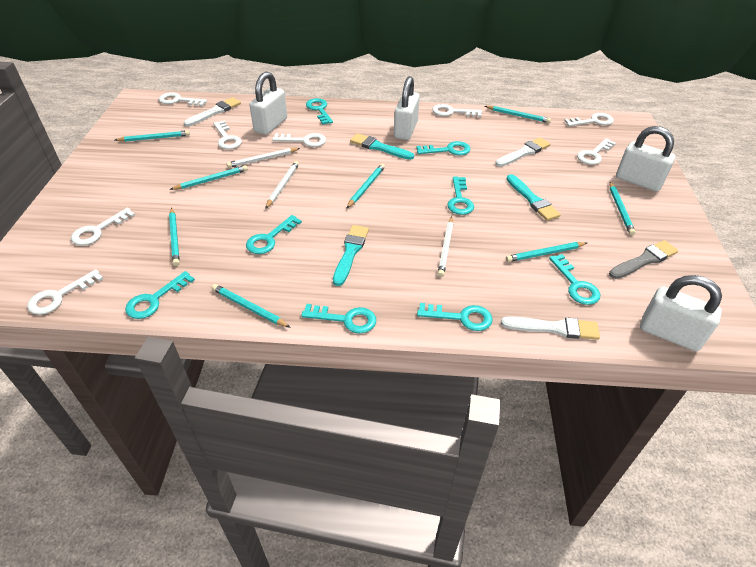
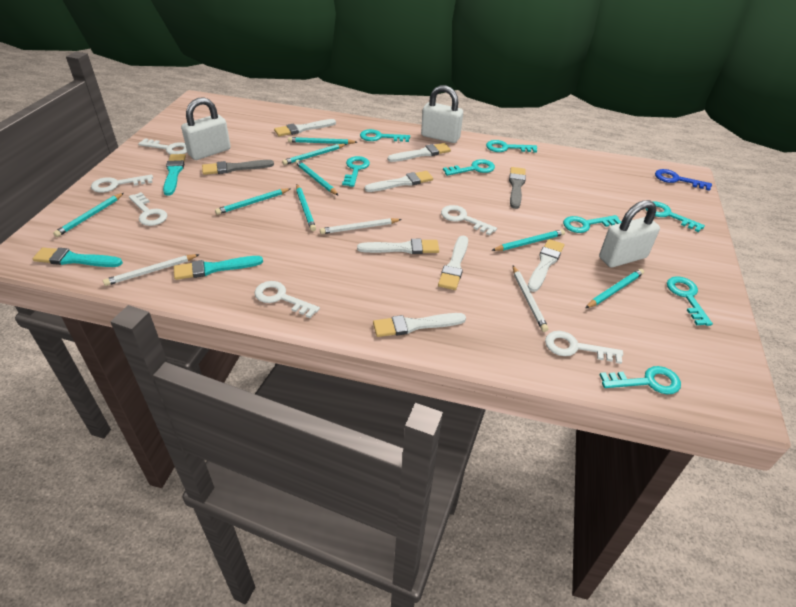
blue key: 0 -> 1
grey brush: 1 -> 2
white brush: 3 -> 7
white key: 8 -> 6
white padlock: 4 -> 3

